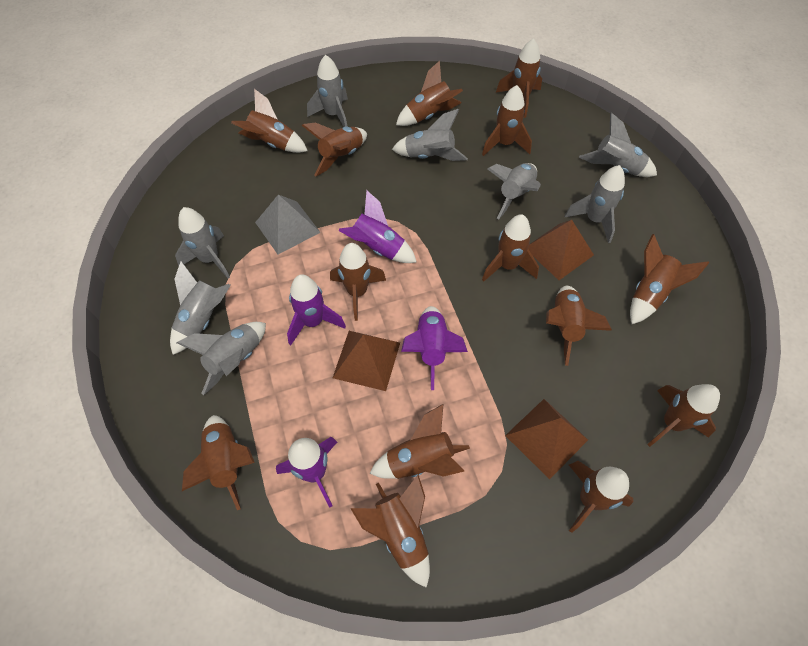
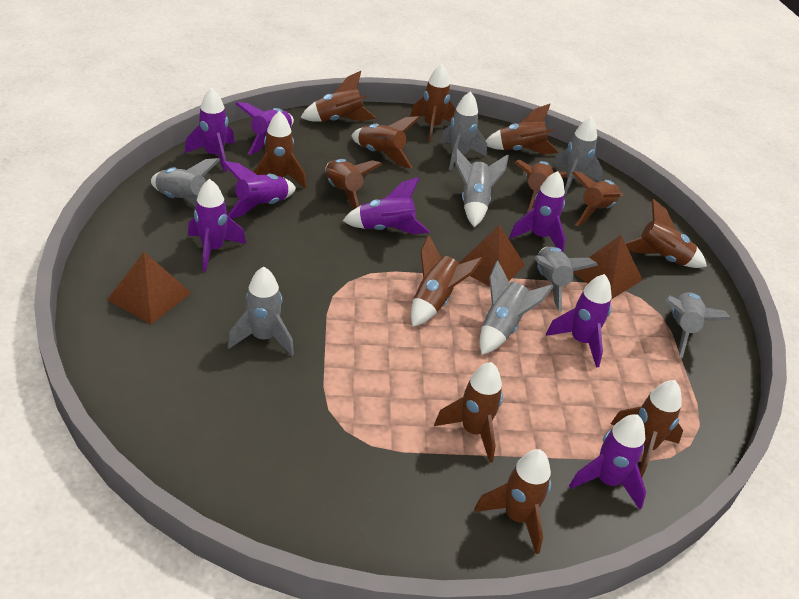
brown rocket: 14 -> 13
grey pyramid: 1 -> 0
purple rocket: 4 -> 8

